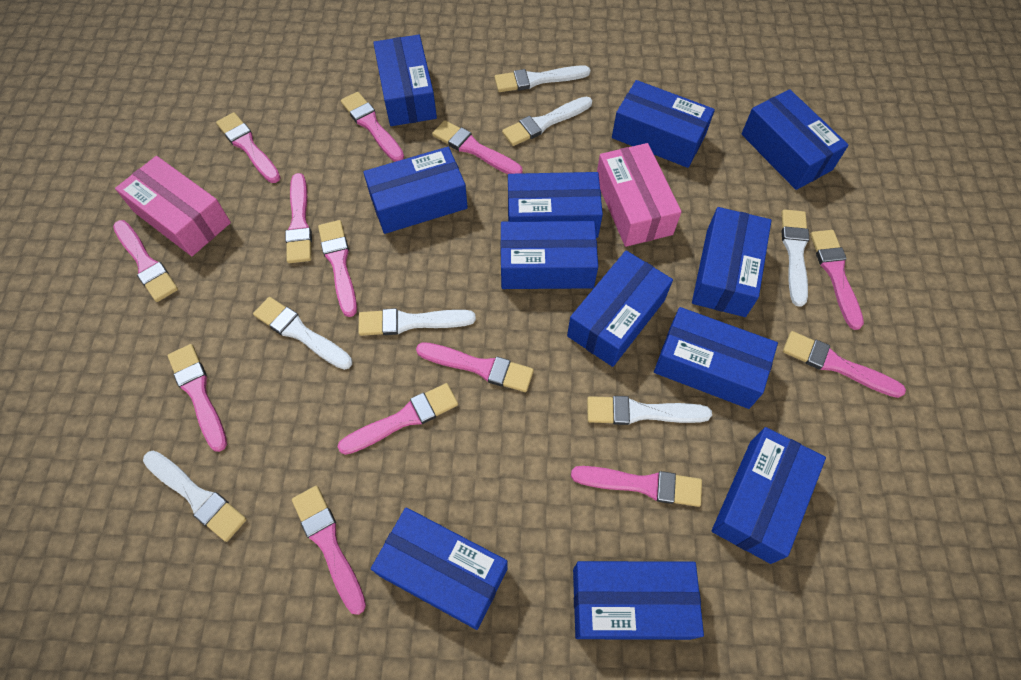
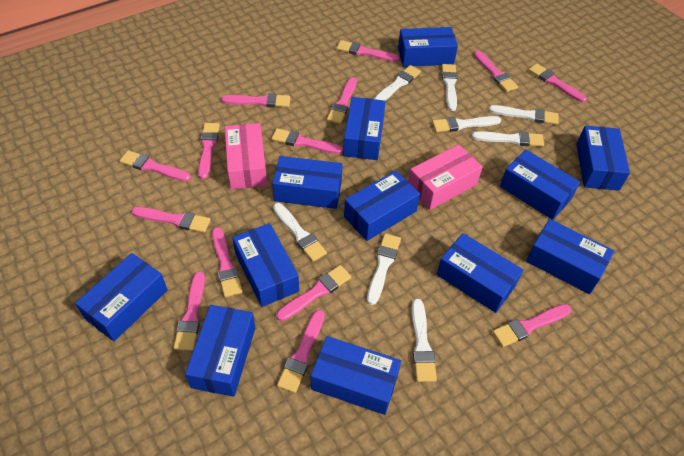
pink brush: 13 -> 14
white brush: 7 -> 8

